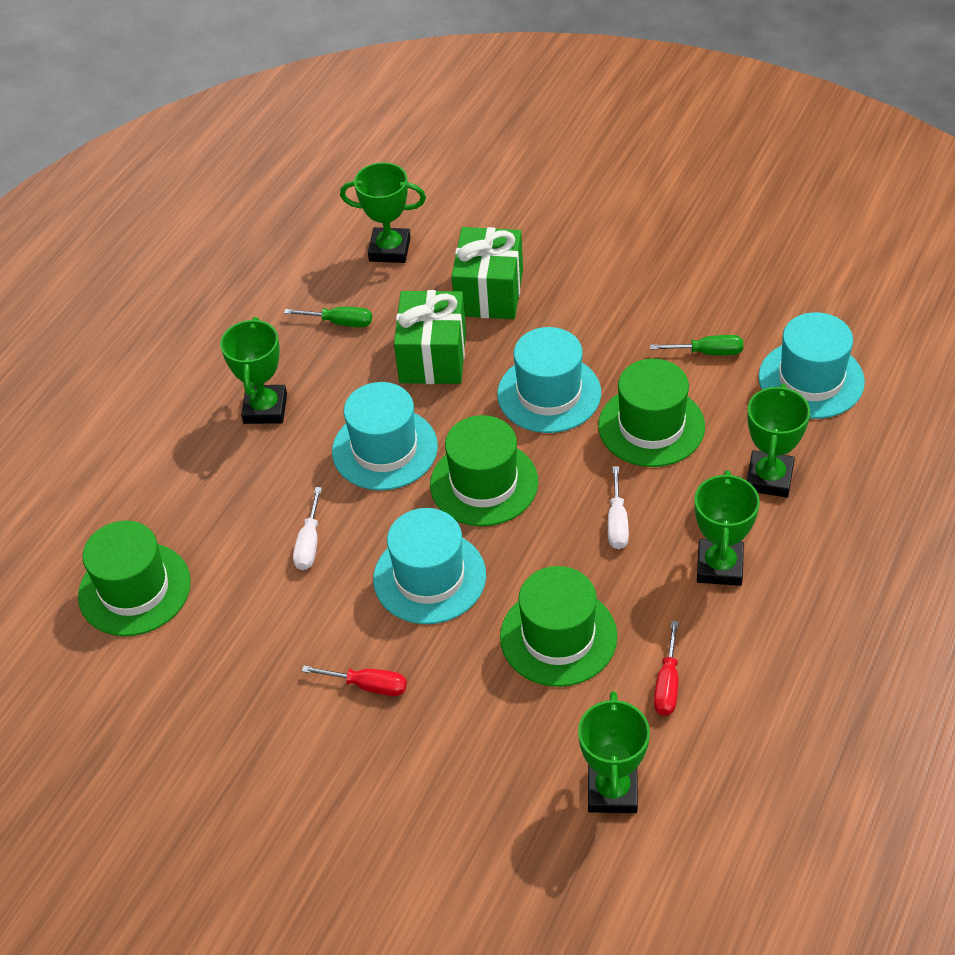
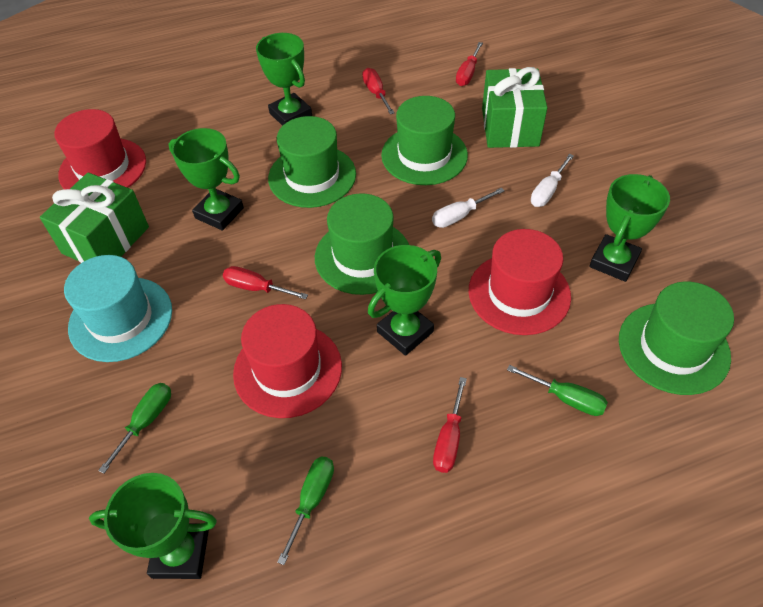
green screwdriver: 2 -> 3
red hat: 0 -> 3
red screwdriver: 2 -> 4
turquoise hat: 4 -> 1

